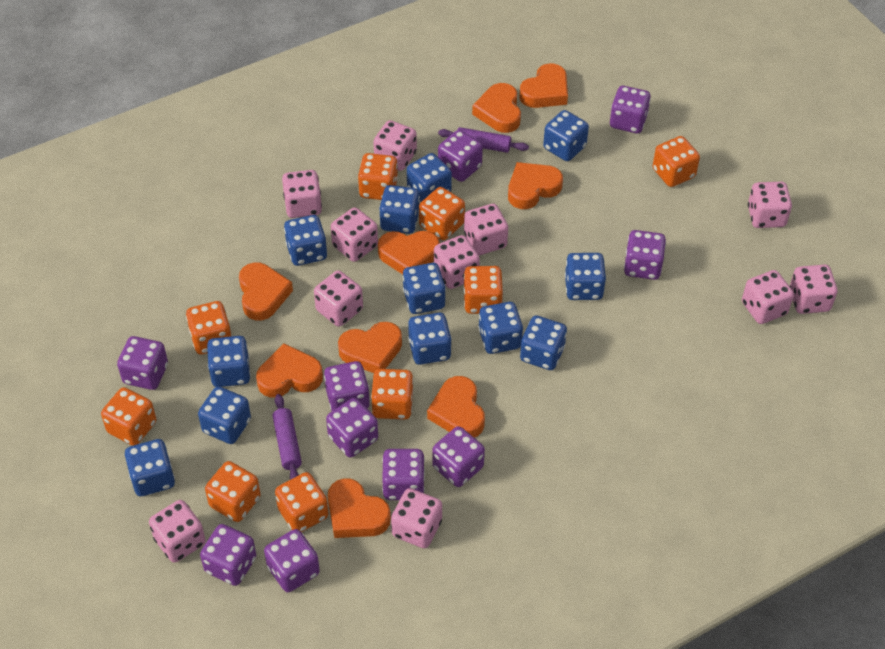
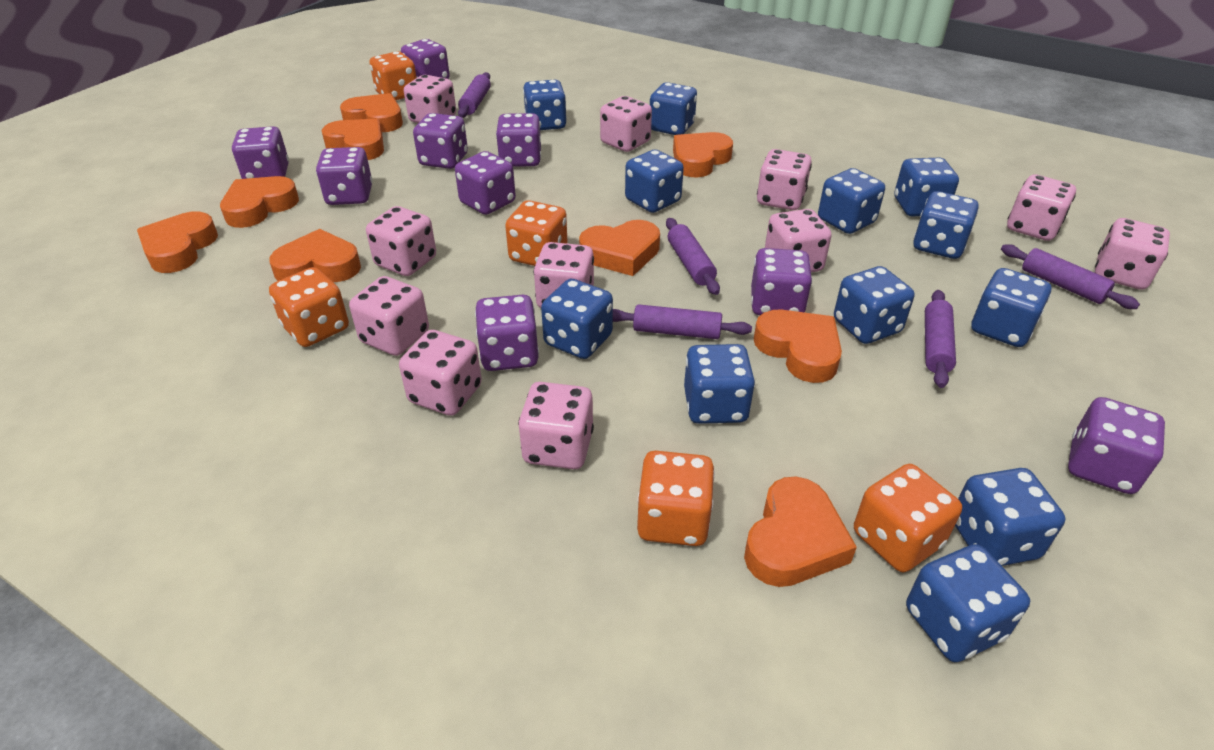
orange dice: 9 -> 5
purple dice: 10 -> 9
purple rolling pin: 2 -> 5

